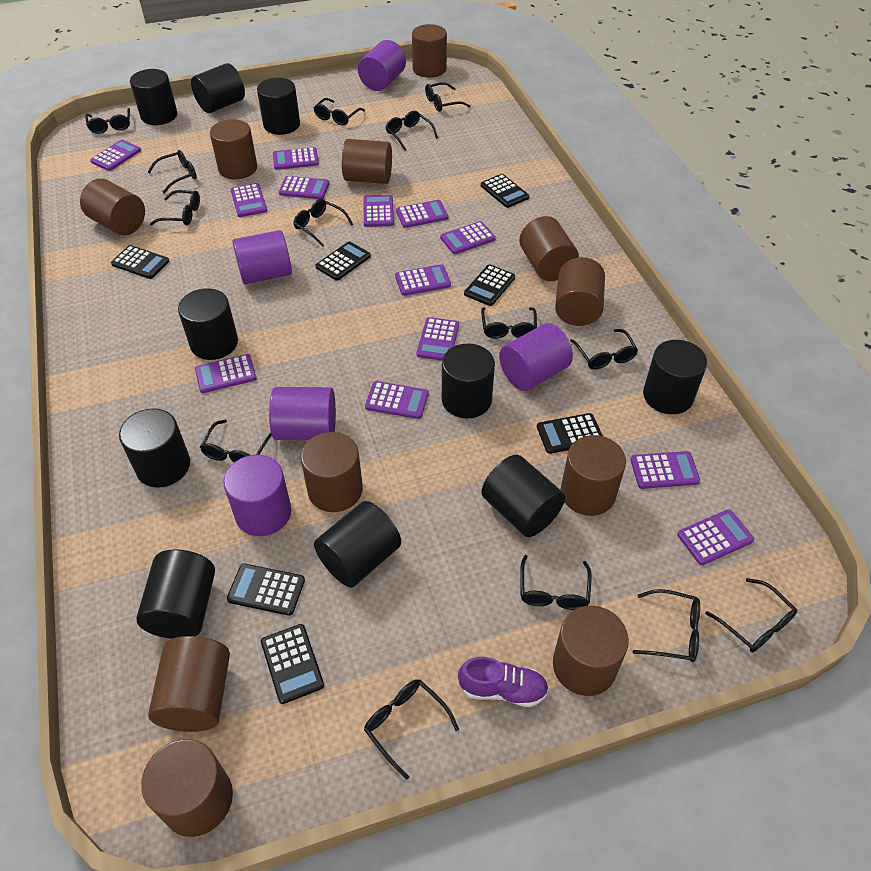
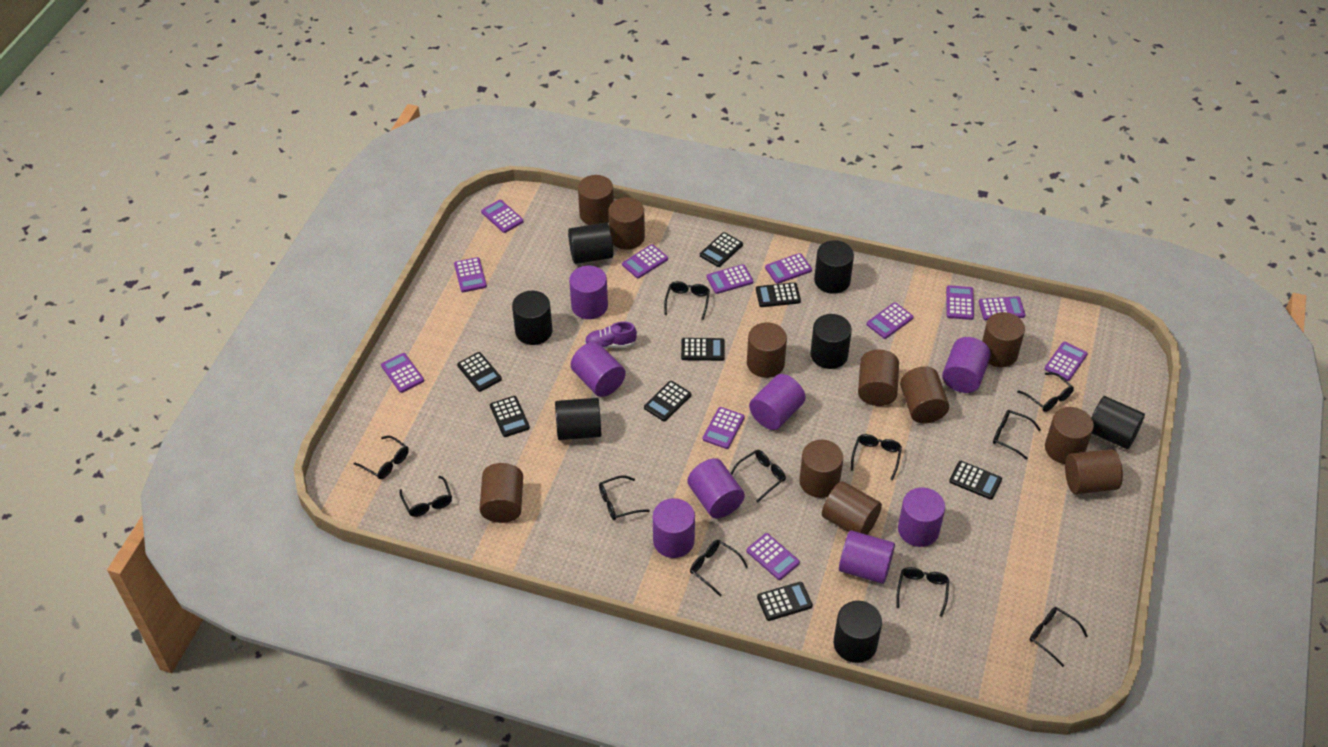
black calculator: 7 -> 8
black cylinder: 10 -> 7
black glasses: 14 -> 11
purple calculator: 13 -> 12
purple cylinder: 5 -> 8

